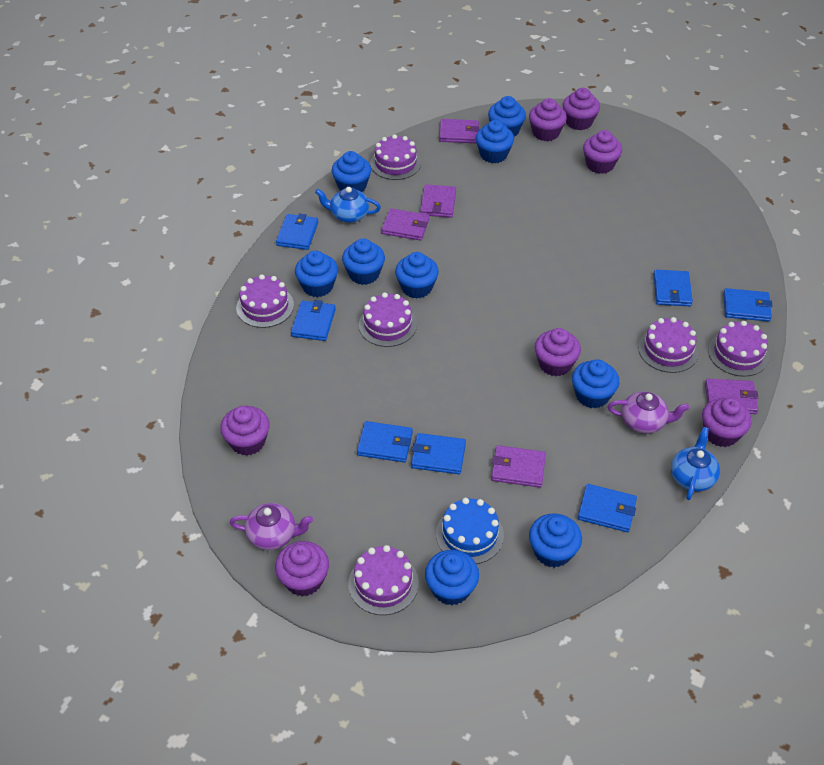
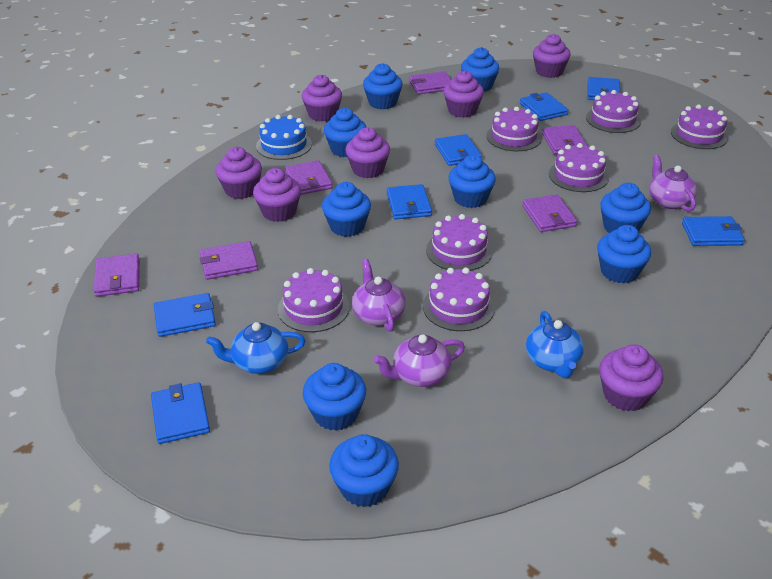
purple cake: 6 -> 7
purple teapot: 2 -> 3
purple wallet: 5 -> 6

